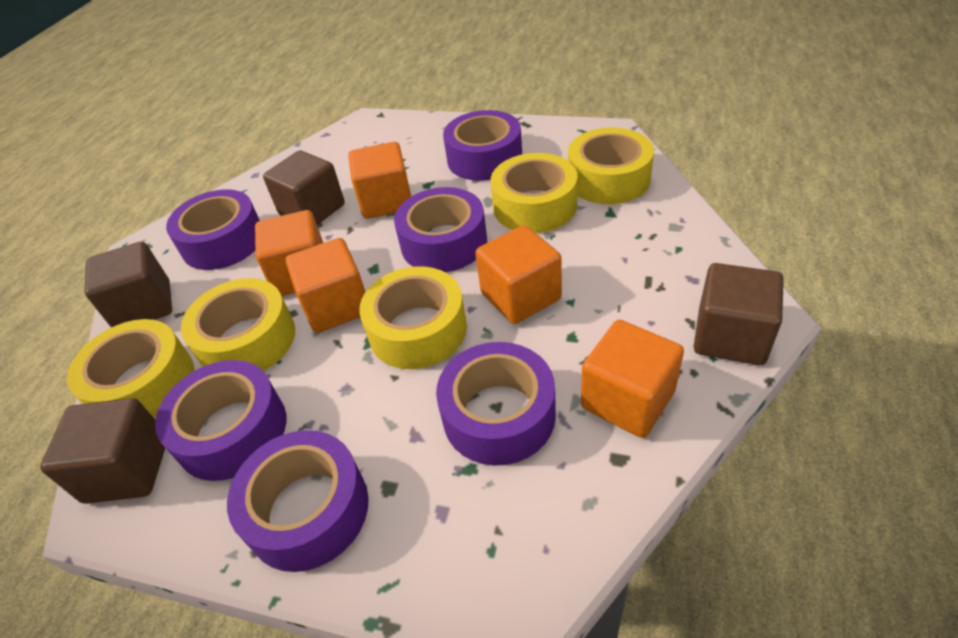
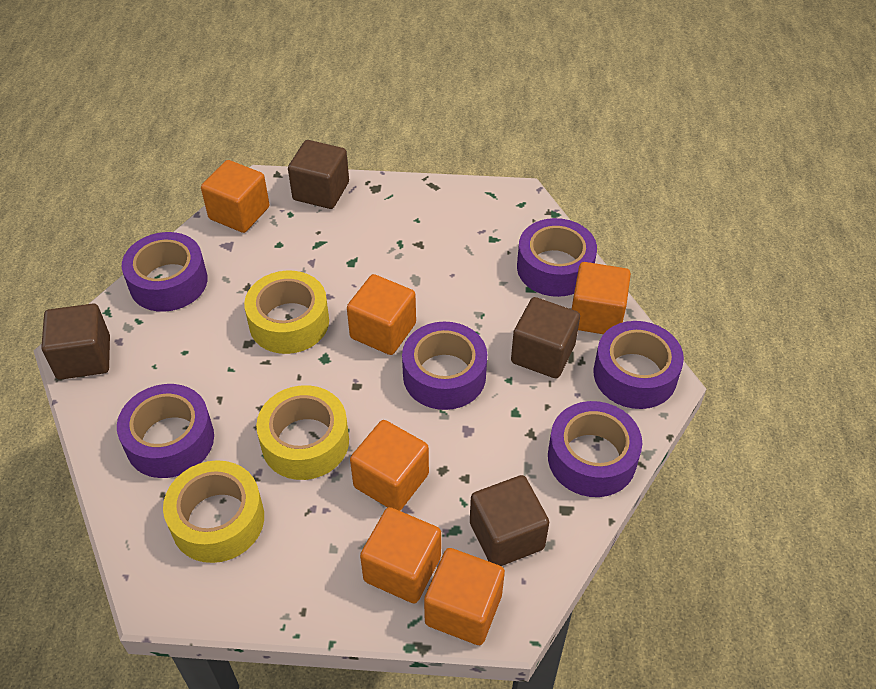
orange cube: 5 -> 6
yellow tape: 5 -> 3

